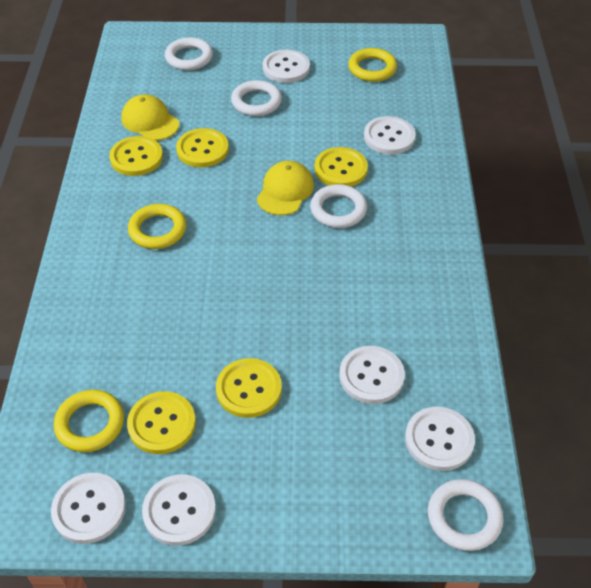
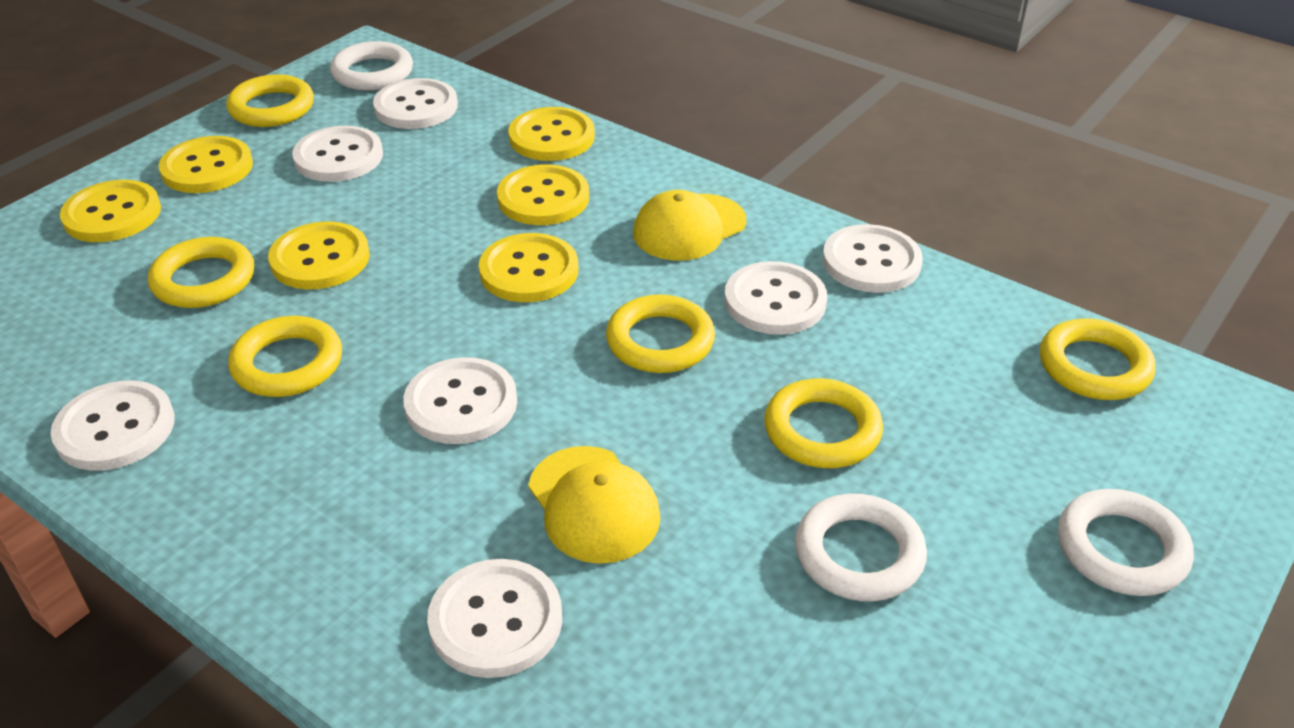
white button: 6 -> 7
white ring: 4 -> 3
yellow button: 5 -> 6
yellow ring: 3 -> 6

